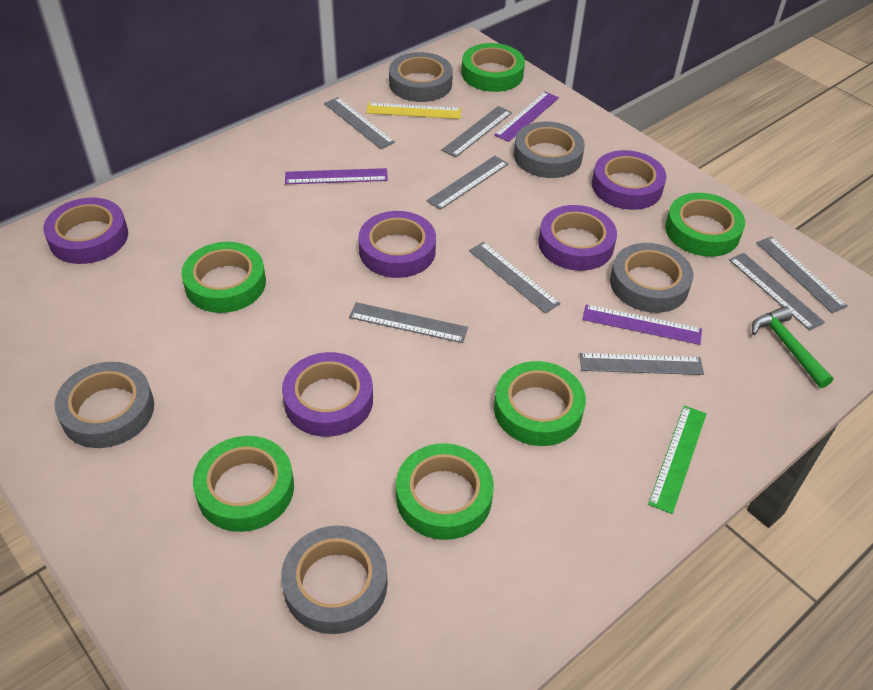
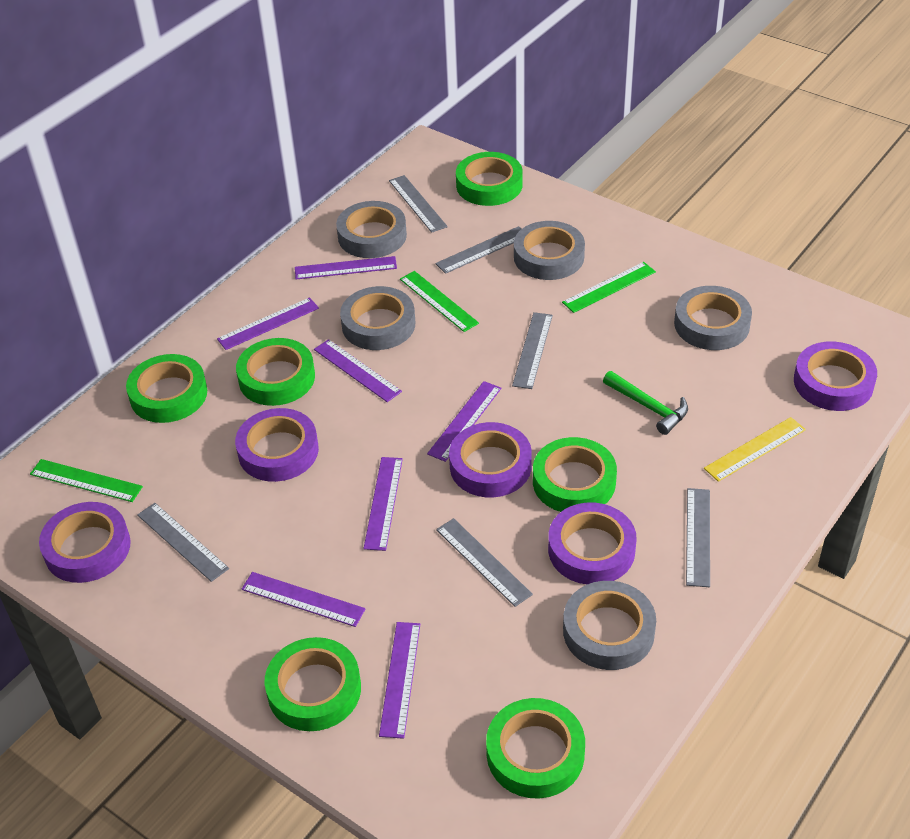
green ruler: 1 -> 3
grey ruler: 8 -> 6
purple ruler: 3 -> 7

